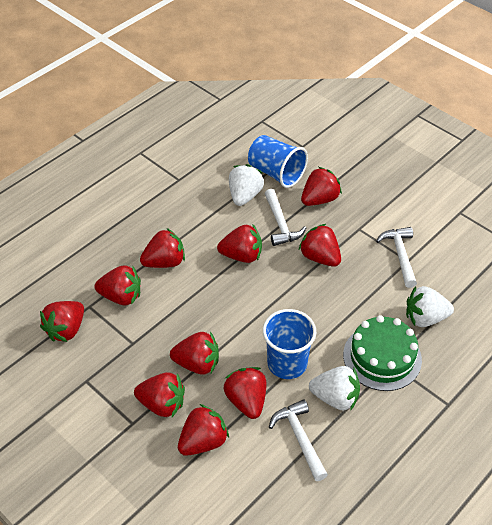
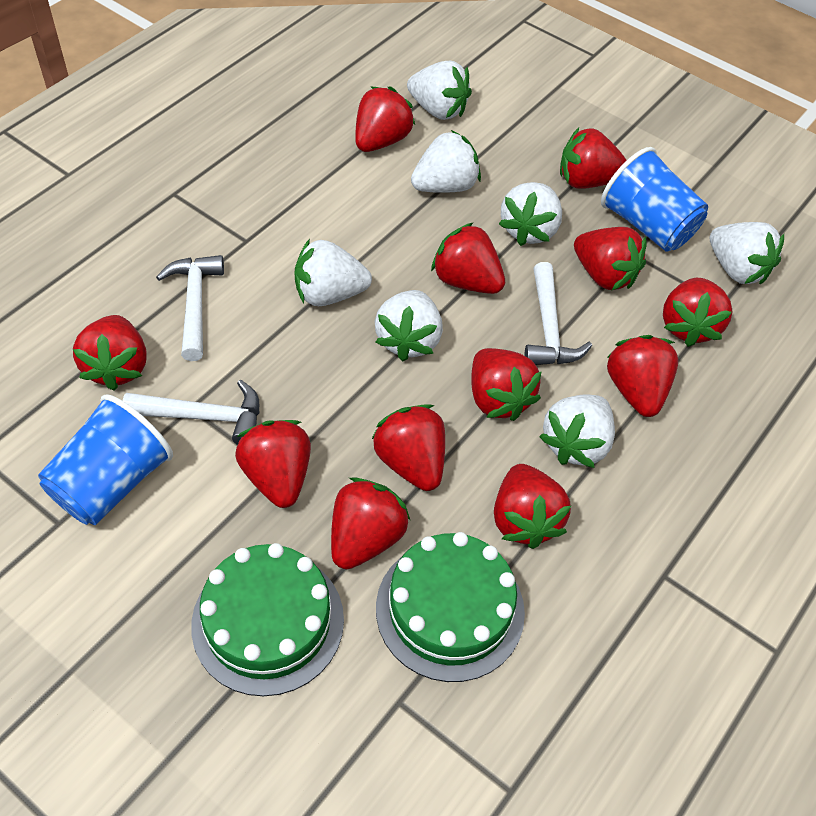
green cake: 1 -> 2
red strawberry: 10 -> 12
white strawberry: 3 -> 7

